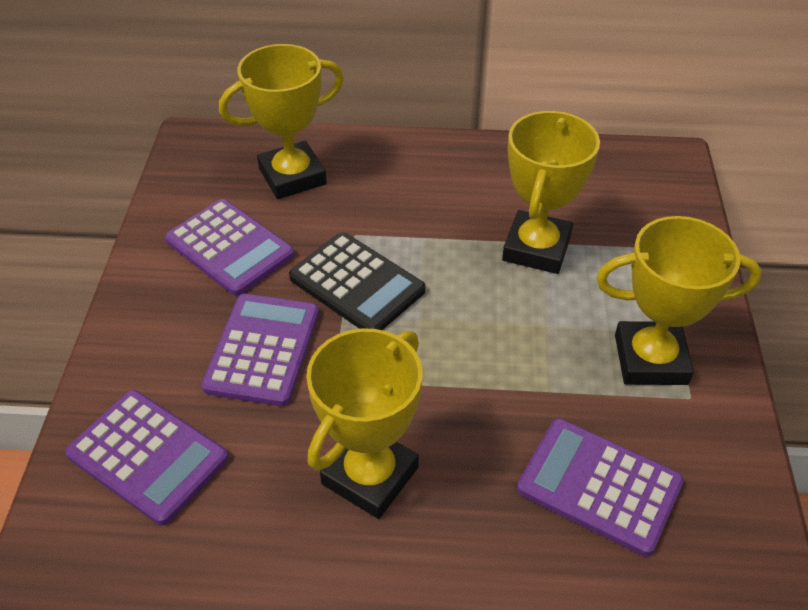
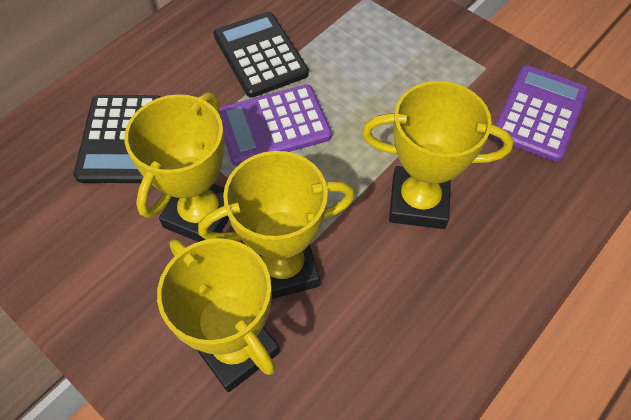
black calculator: 1 -> 2
purple calculator: 4 -> 2

